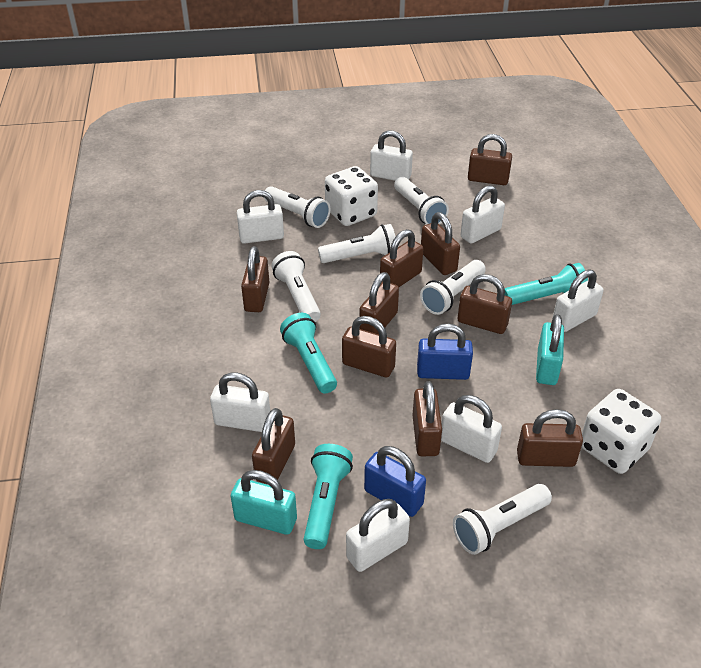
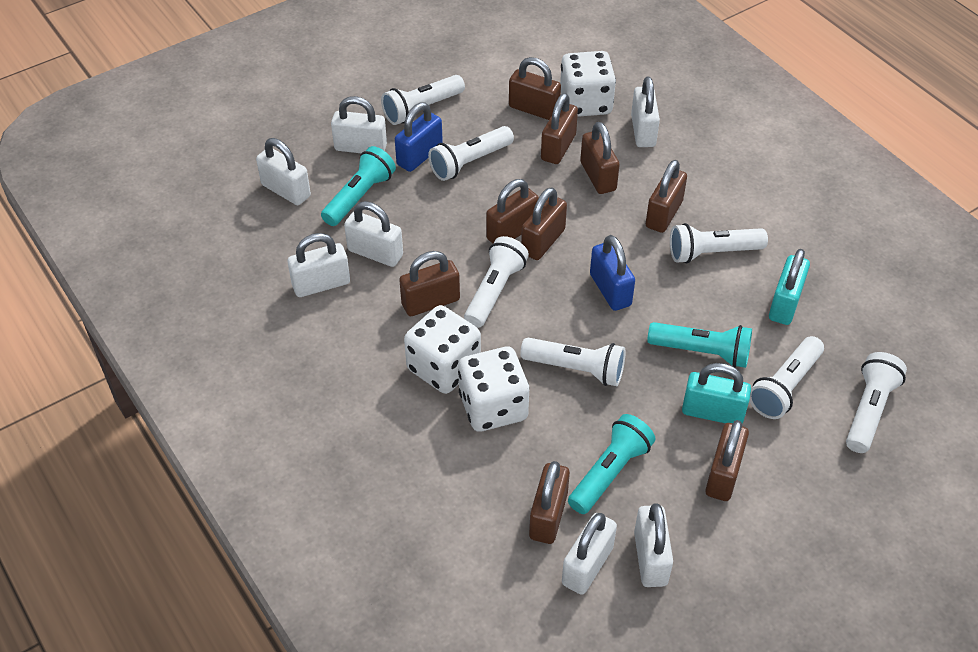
brown padlock: 10 -> 9
white dice: 2 -> 3
white flashlight: 6 -> 7

